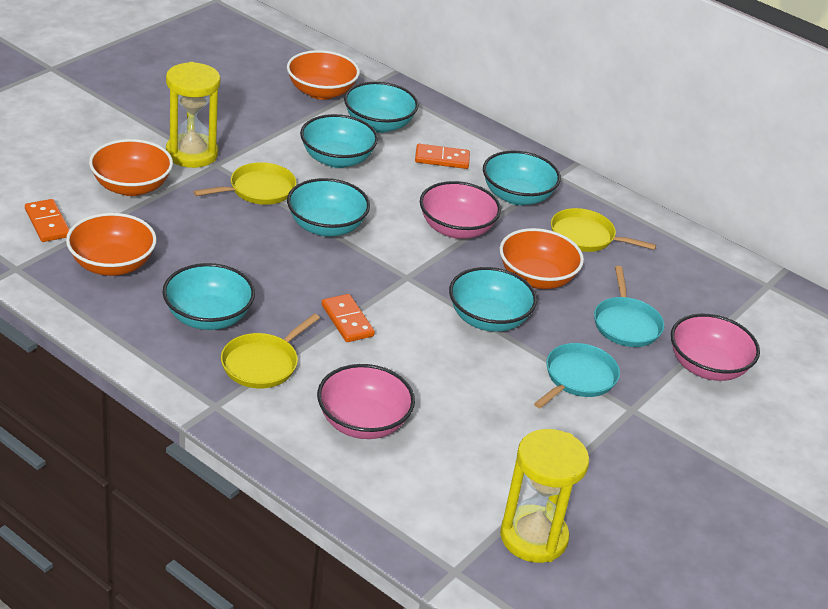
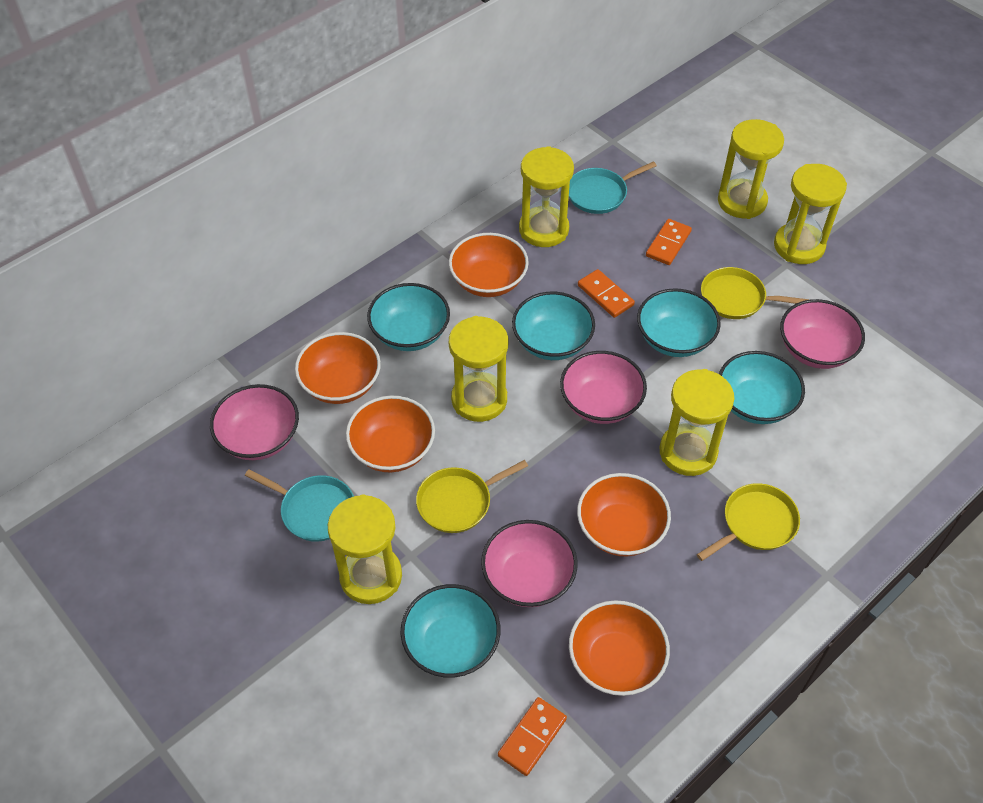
orange bowl: 4 -> 5
pink bowl: 3 -> 4
turquoise bowl: 6 -> 5
yellow hourglass: 2 -> 6

